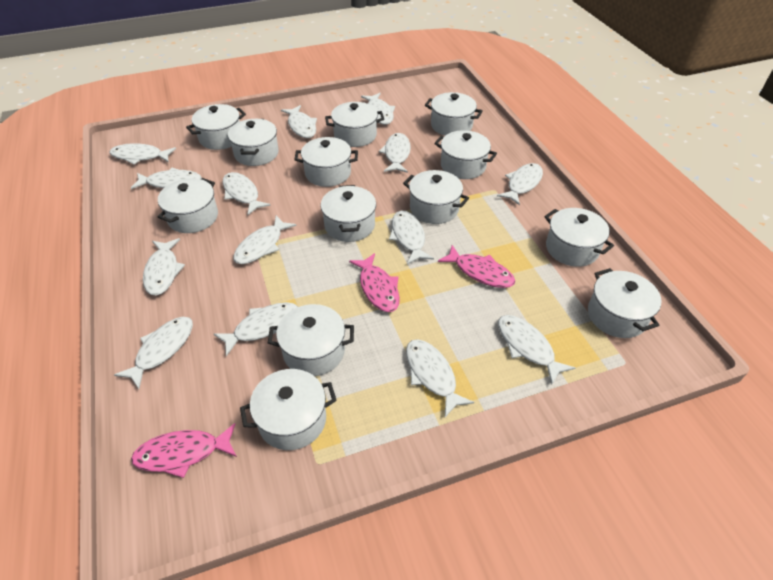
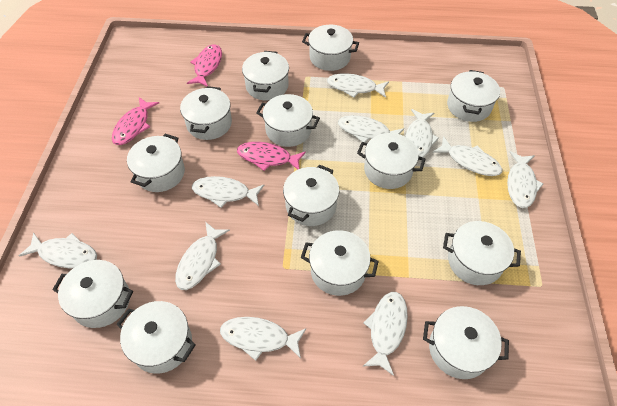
white fish: 14 -> 10

